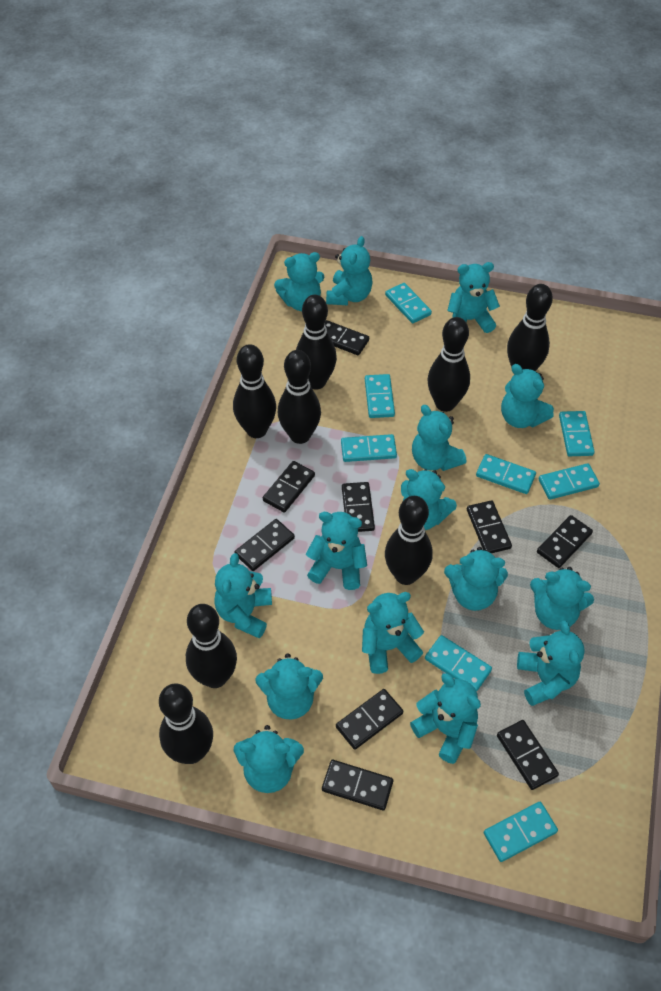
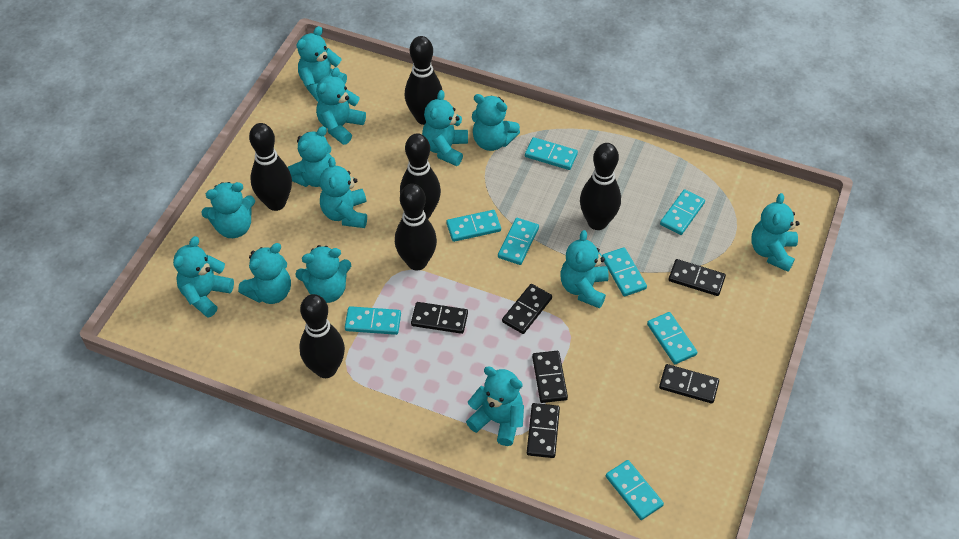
black bowling pin: 8 -> 6
black domino: 9 -> 6
turquoise teddy bear: 15 -> 13

